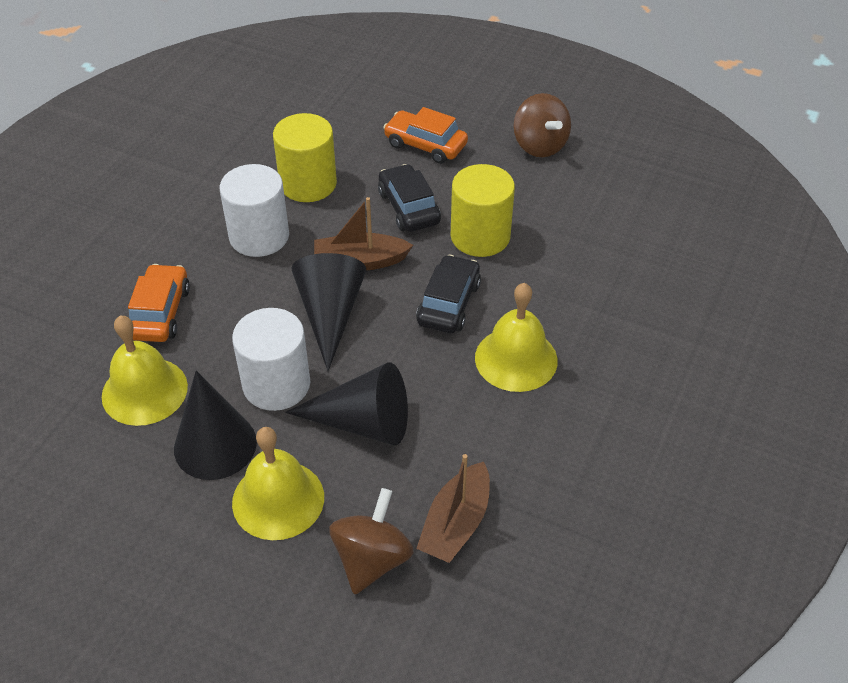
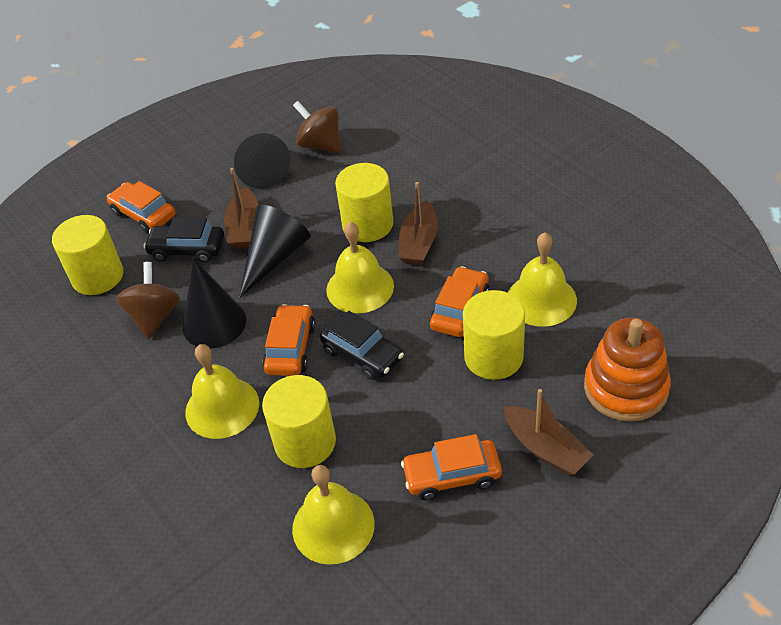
brown boat: 2 -> 3
orange car: 2 -> 4
orange stacking toy: 0 -> 1
white cylinder: 2 -> 0
yellow bell: 3 -> 4
yellow cylinder: 2 -> 4

